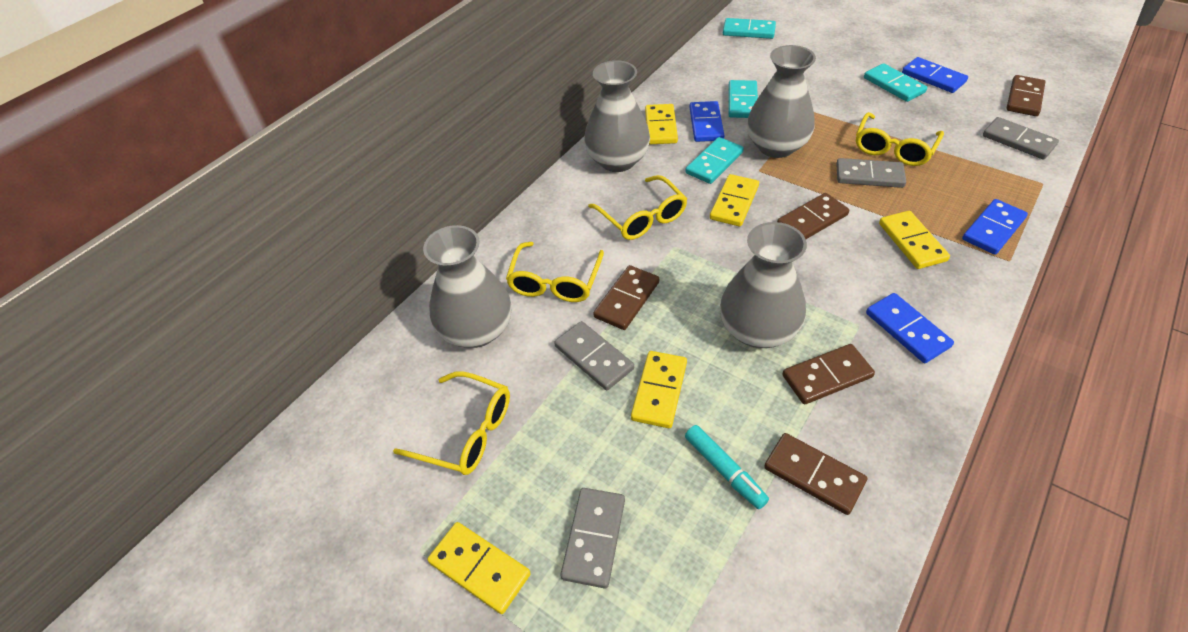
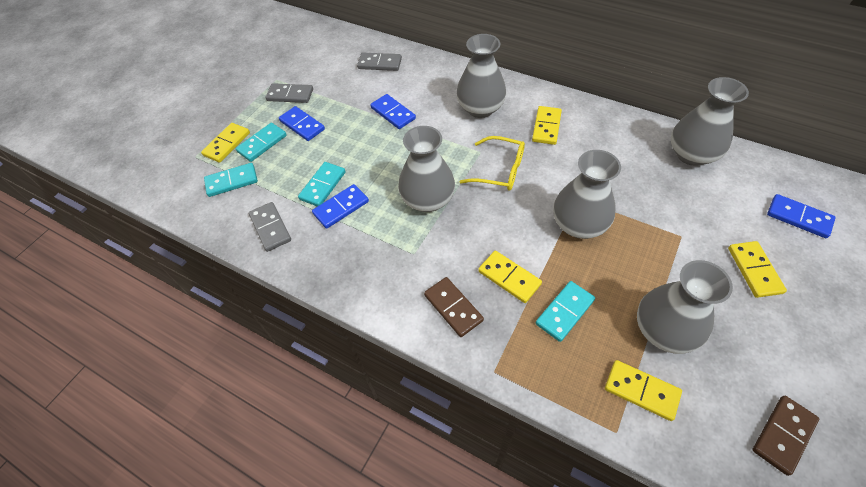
brown domino: 5 -> 2
grey domino: 4 -> 3
grey vase: 4 -> 5
turquoise marker: 1 -> 0
yellow glasses: 4 -> 1

